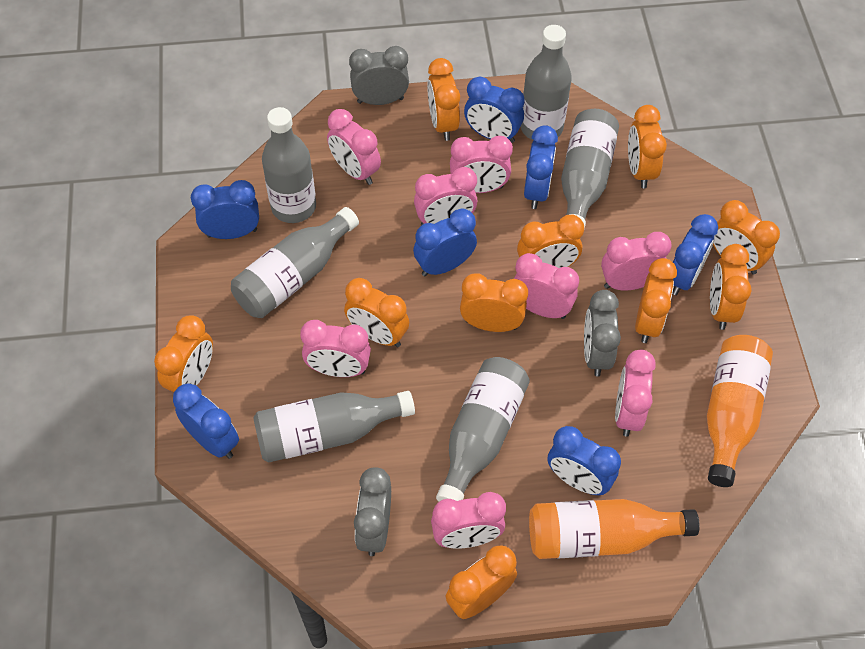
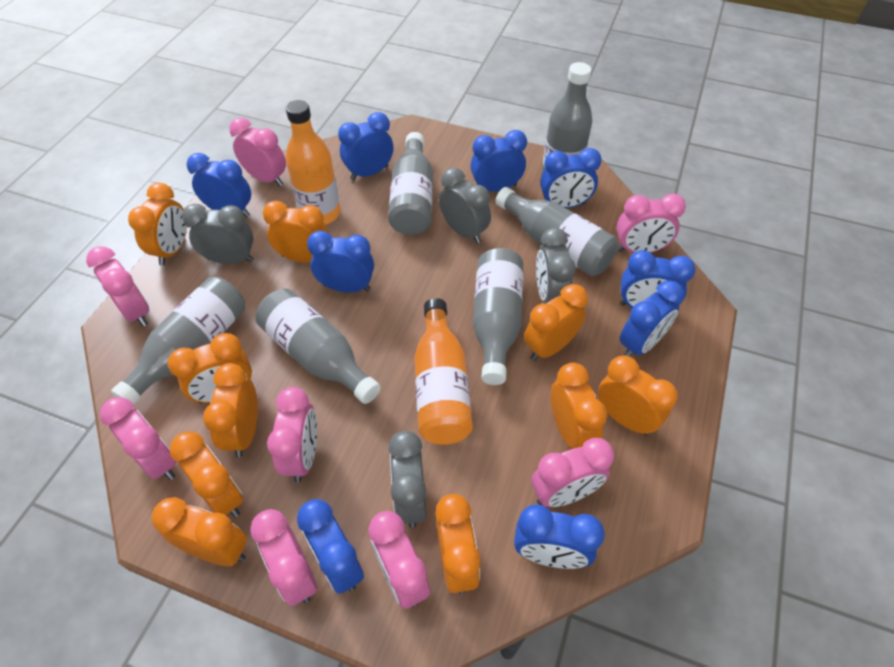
blue clock: 7 -> 9
grey clock: 3 -> 4

